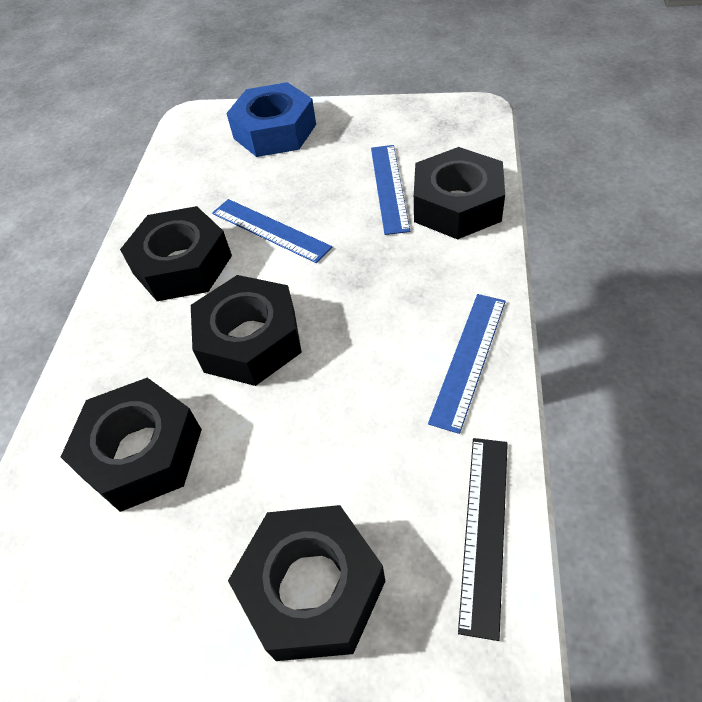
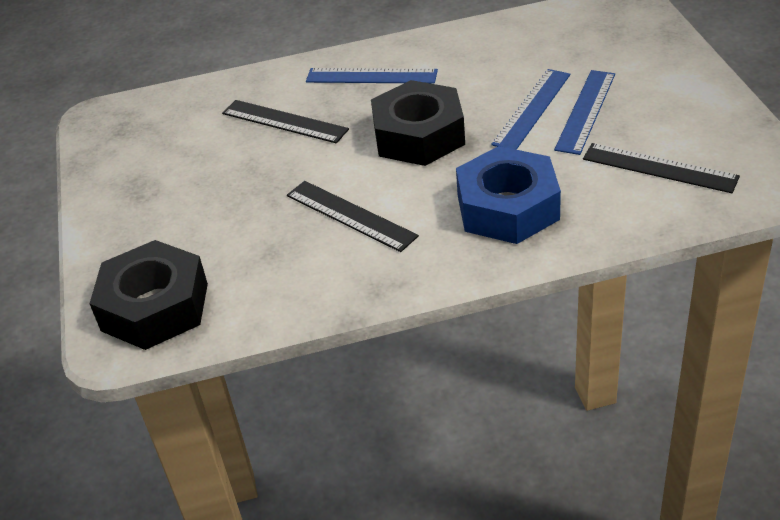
black nut: 5 -> 2
black ruler: 1 -> 3

